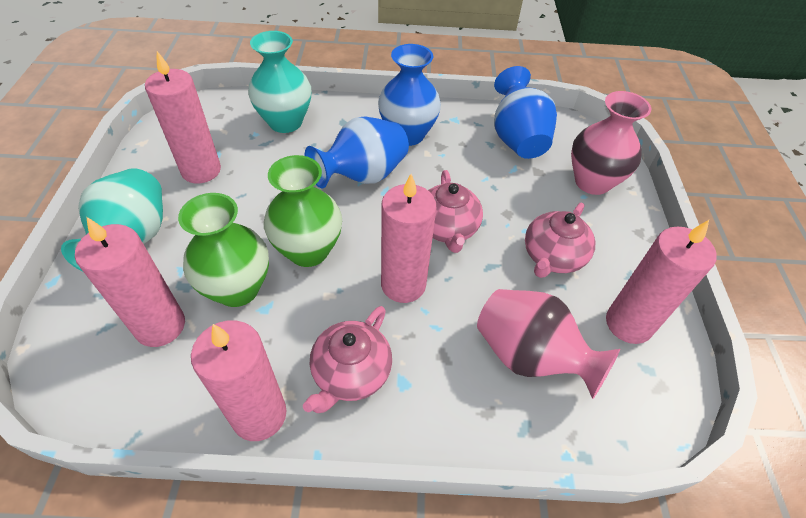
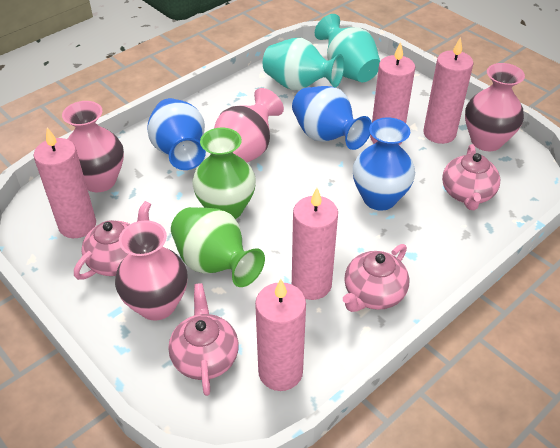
pink teapot: 3 -> 4
pink vase: 2 -> 4

